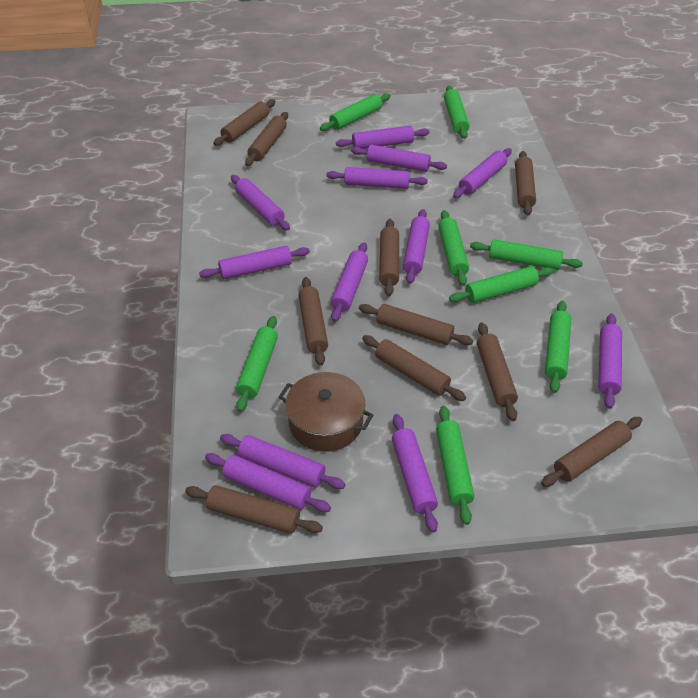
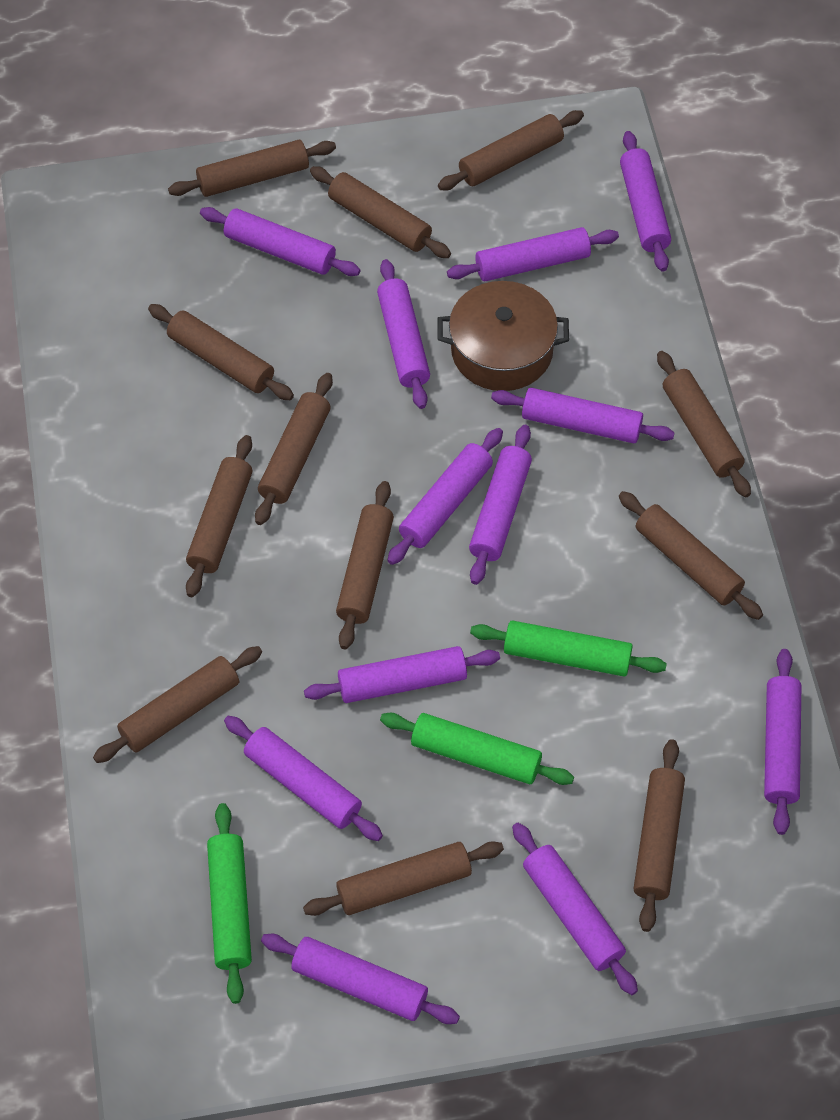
brown rolling pin: 10 -> 12
green rolling pin: 8 -> 3

